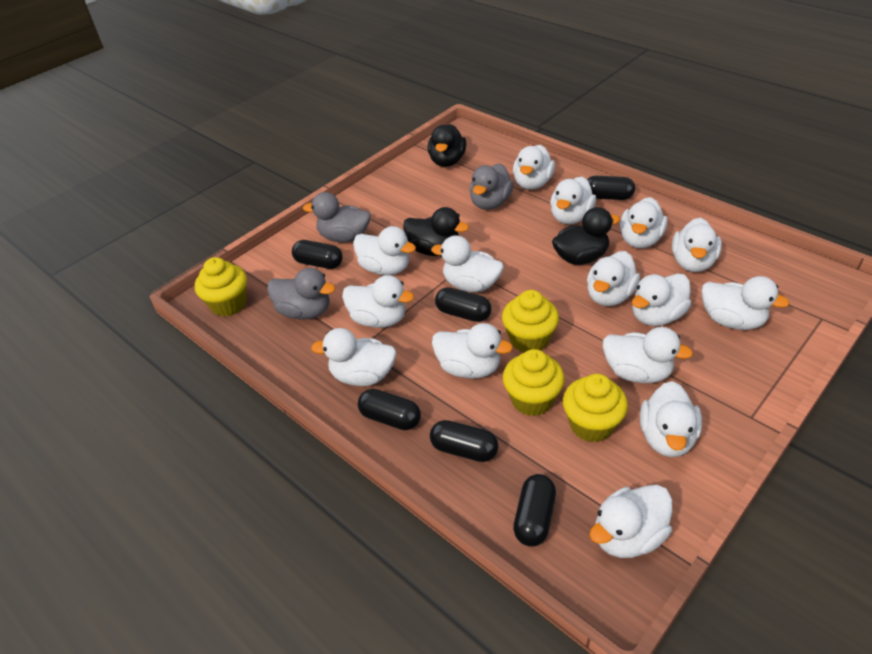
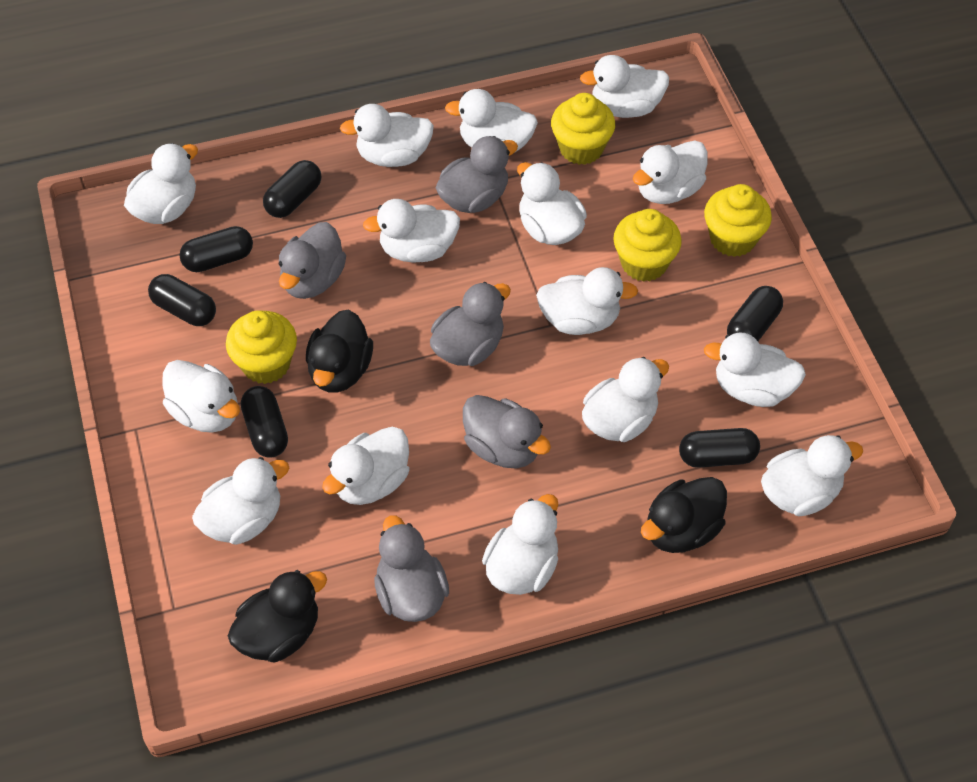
grey duck: 3 -> 5

